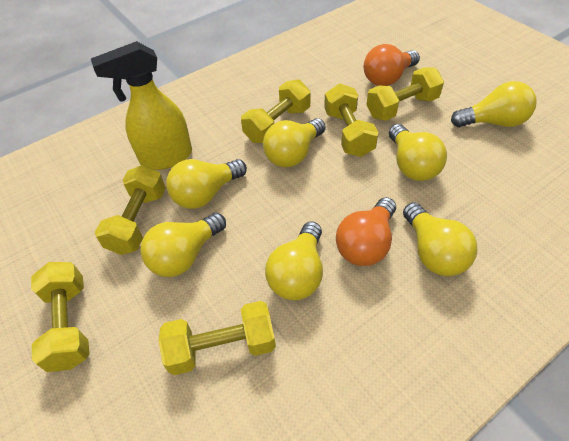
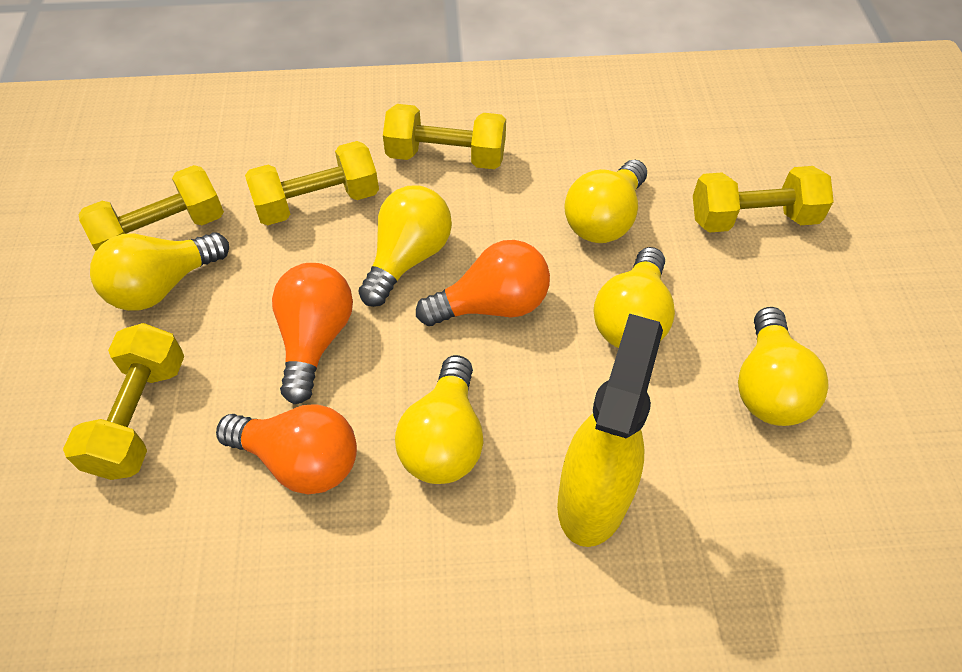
orange light bulb: 2 -> 3
yellow dumbbell: 6 -> 5
yellow light bulb: 7 -> 6

